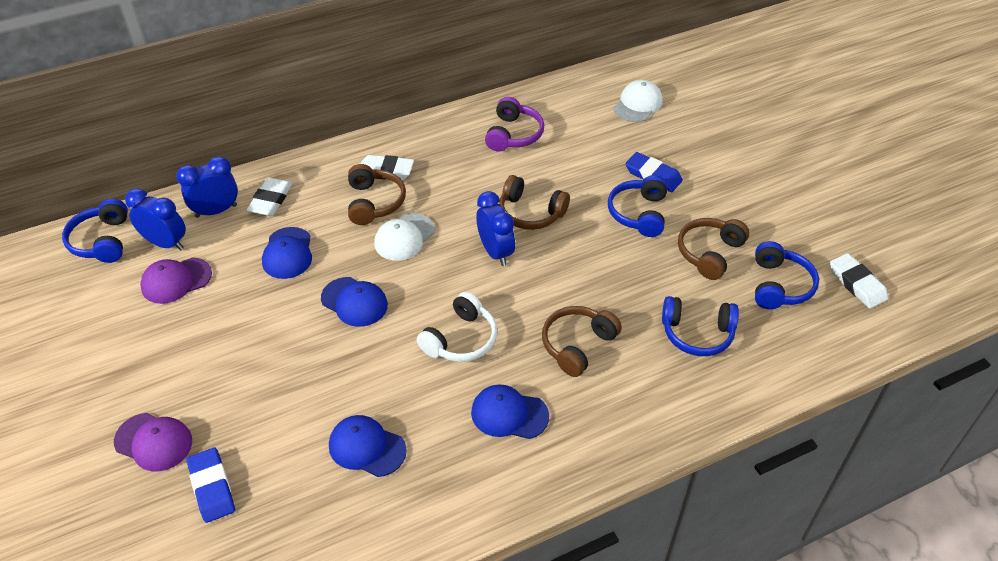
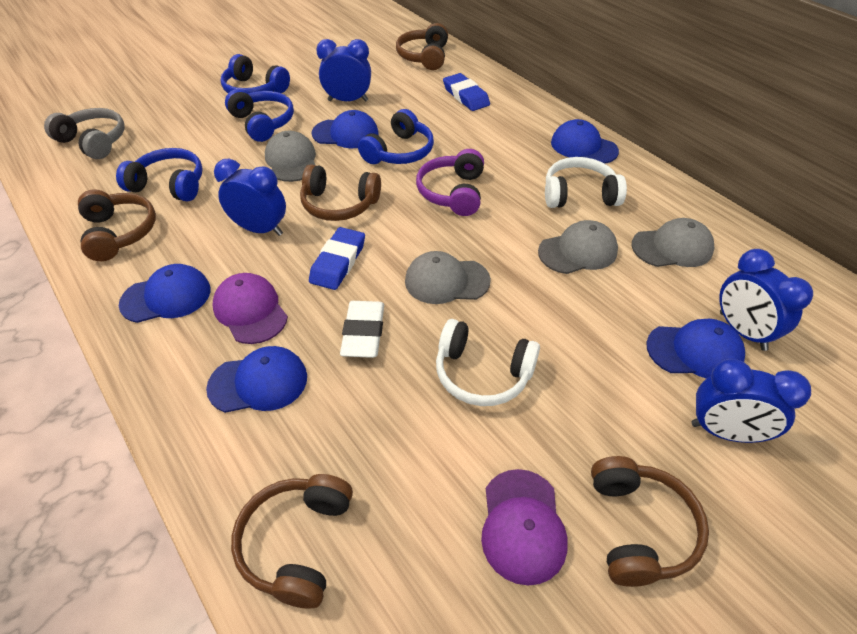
blue cap: 4 -> 5
blue clock: 3 -> 4
brown headphones: 4 -> 5
grey cap: 0 -> 4
grey headphones: 0 -> 1
white cap: 2 -> 0
white eraser: 3 -> 1
white headphones: 1 -> 2

